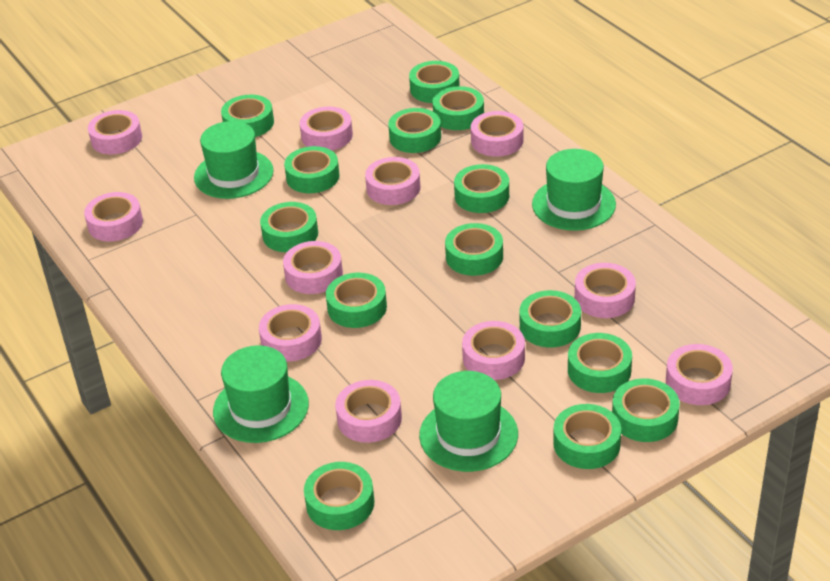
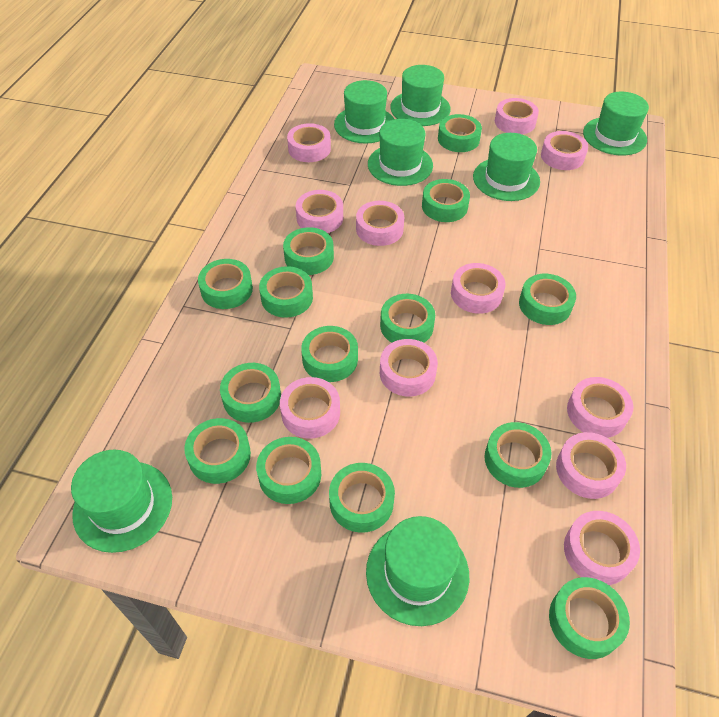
green hat: 4 -> 7

